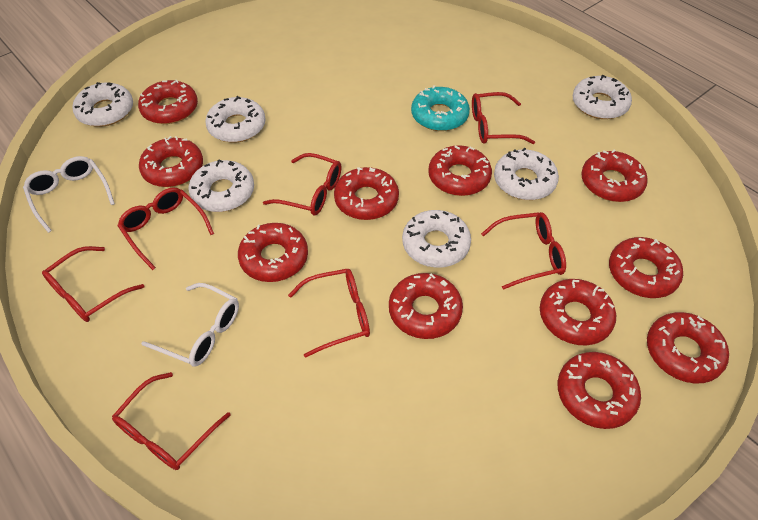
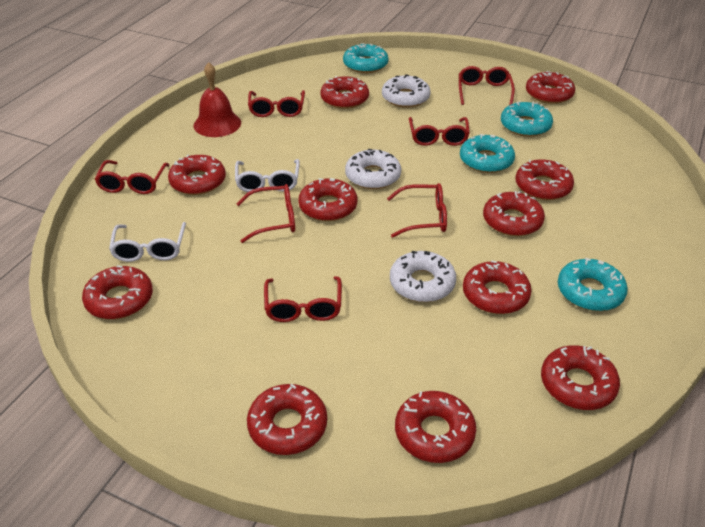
red bell: 0 -> 1
turquoise donut: 1 -> 4
white donut: 6 -> 3

